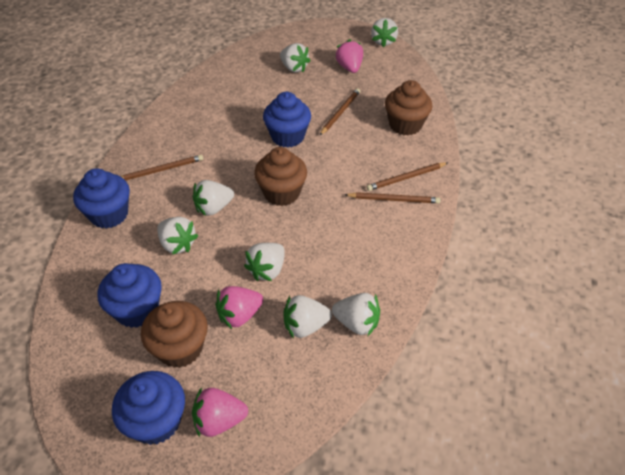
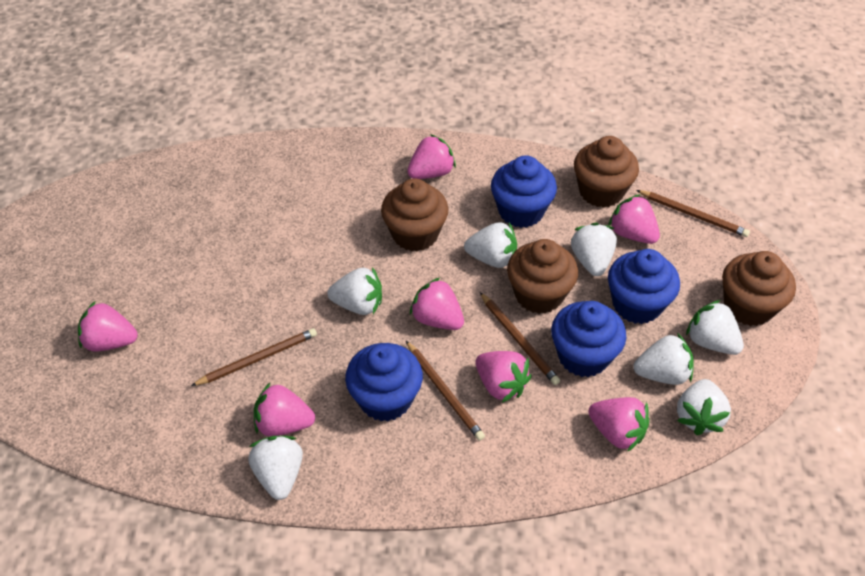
brown cupcake: 3 -> 4
pink strawberry: 3 -> 7

